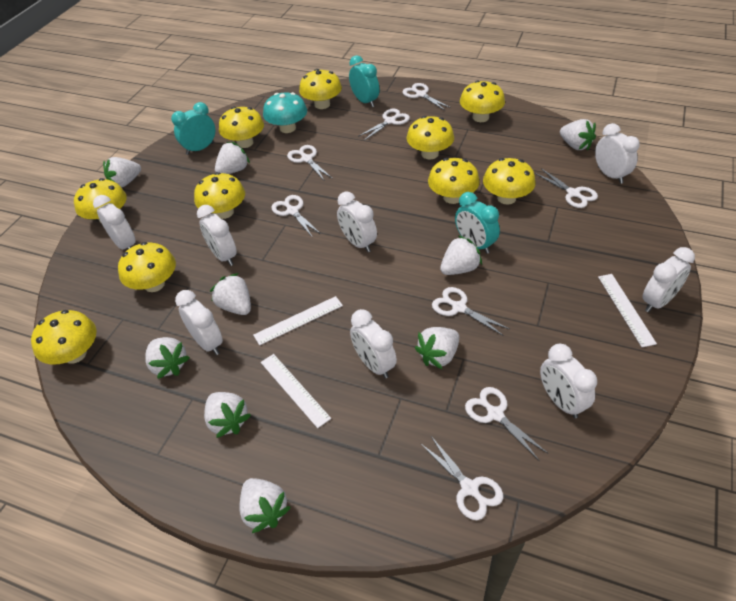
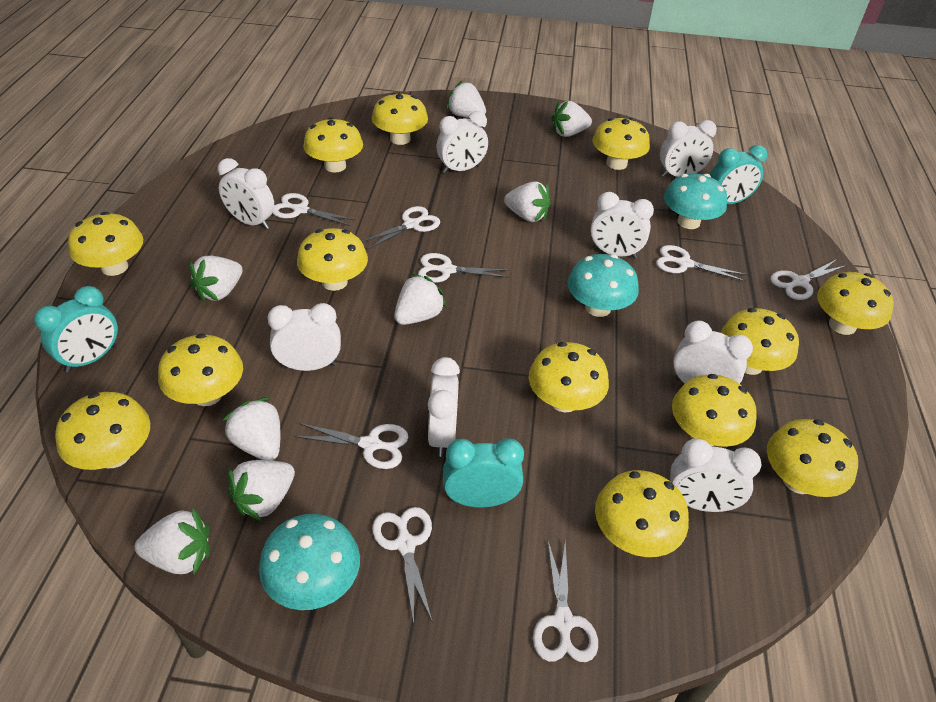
turquoise mushroom: 1 -> 3
white ruler: 3 -> 0
white strawberry: 9 -> 8
yellow mushroom: 10 -> 13

